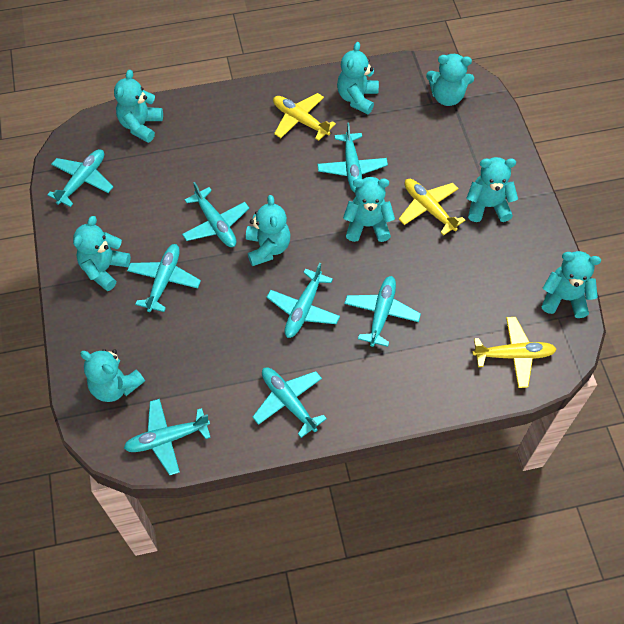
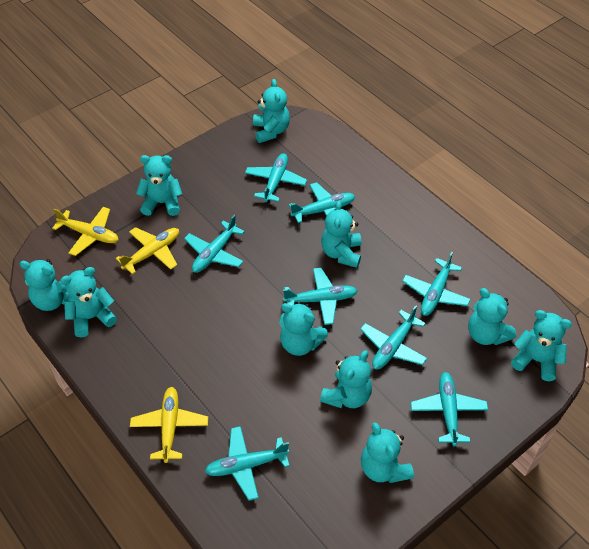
turquoise teddy bear: 9 -> 10

